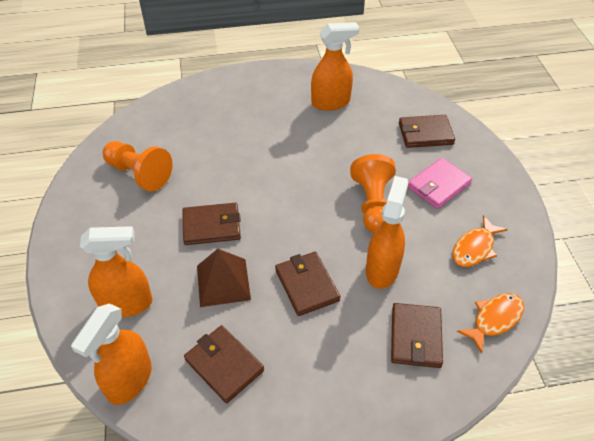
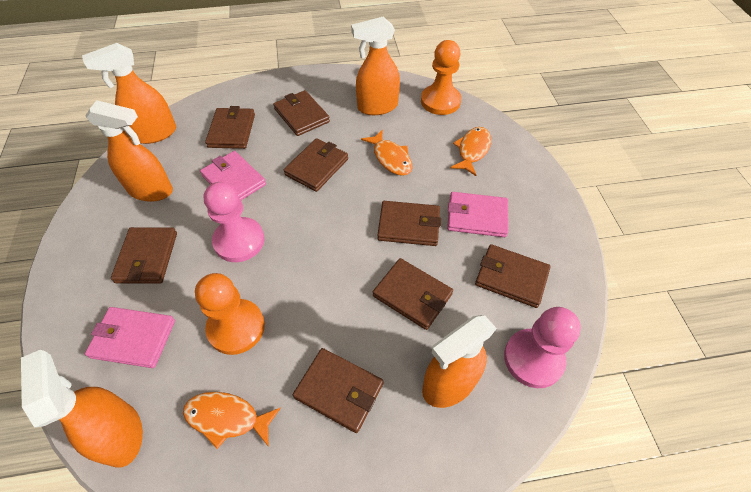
brown pyramid: 1 -> 0
brown wallet: 5 -> 8
orange fish: 2 -> 3
orange spray bottle: 4 -> 5
pink pawn: 0 -> 2
pink wallet: 1 -> 3

